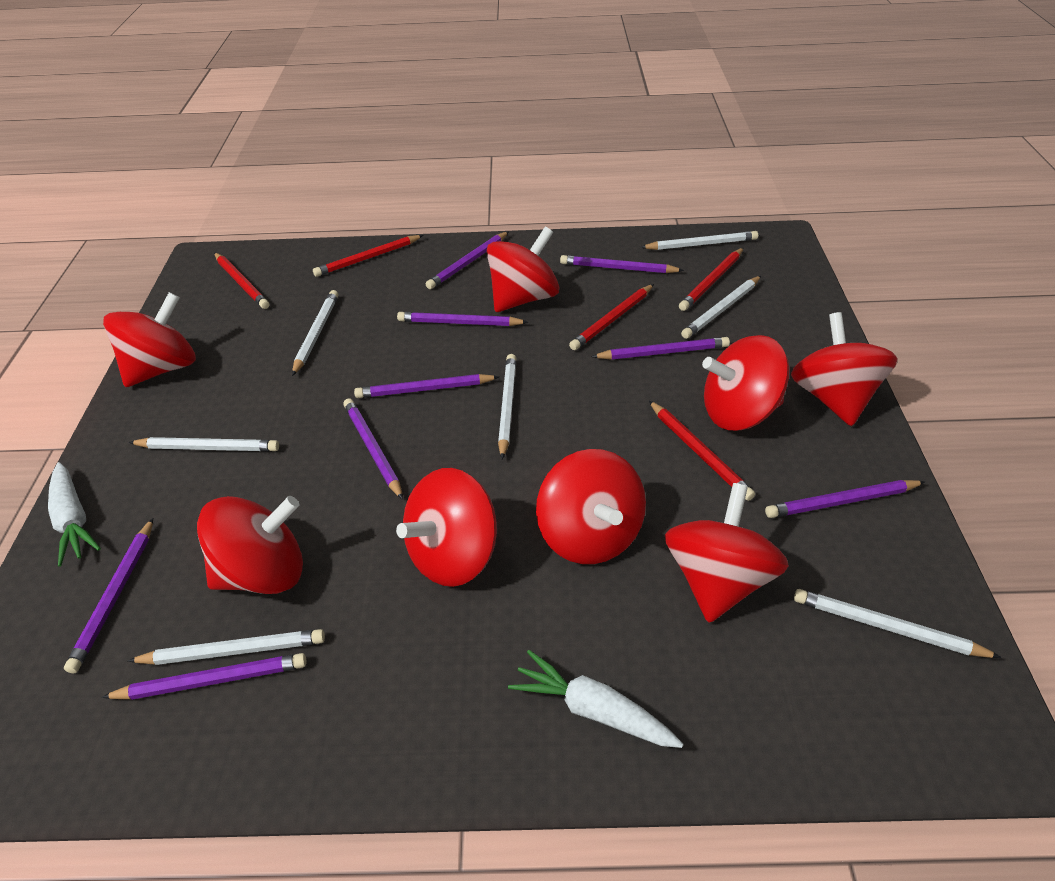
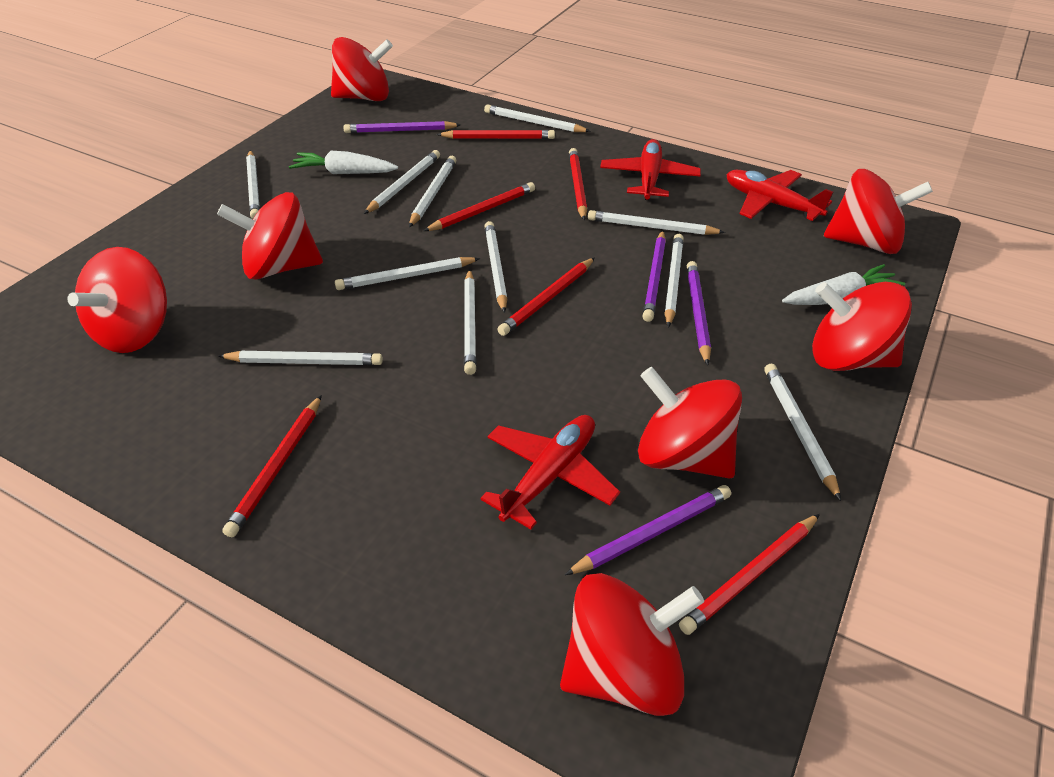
purple pencil: 9 -> 4
red pencil: 5 -> 6
red plane: 0 -> 3
red spinning top: 8 -> 7
white pencil: 7 -> 11

